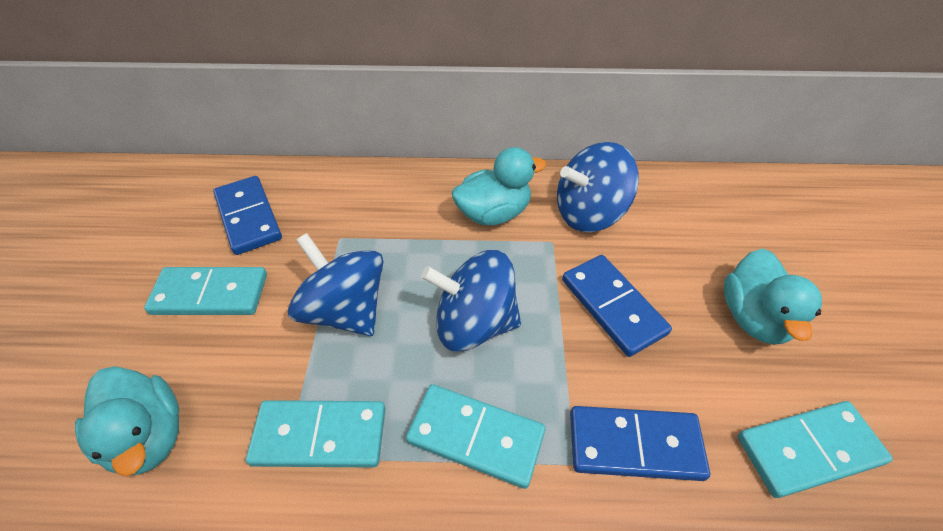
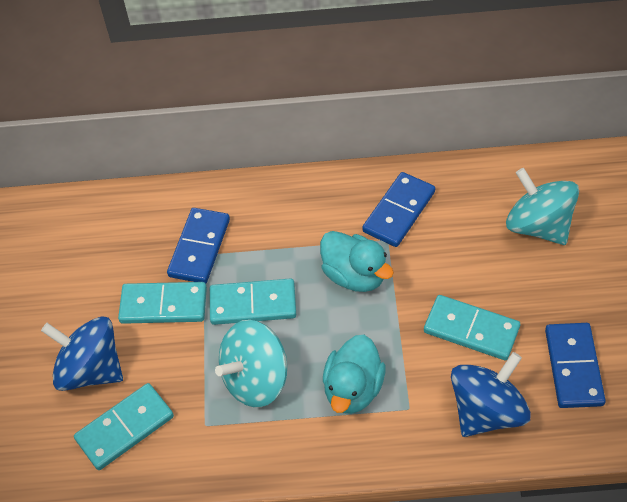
blue spinning top: 3 -> 2
turquoise duck: 3 -> 2
turquoise spinning top: 0 -> 2

